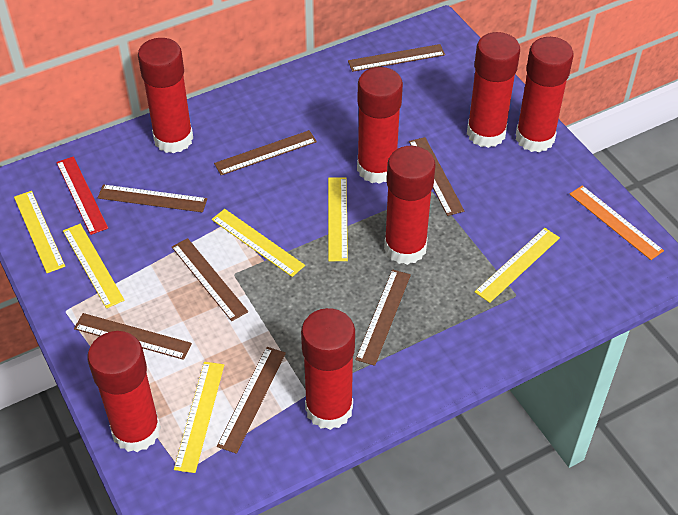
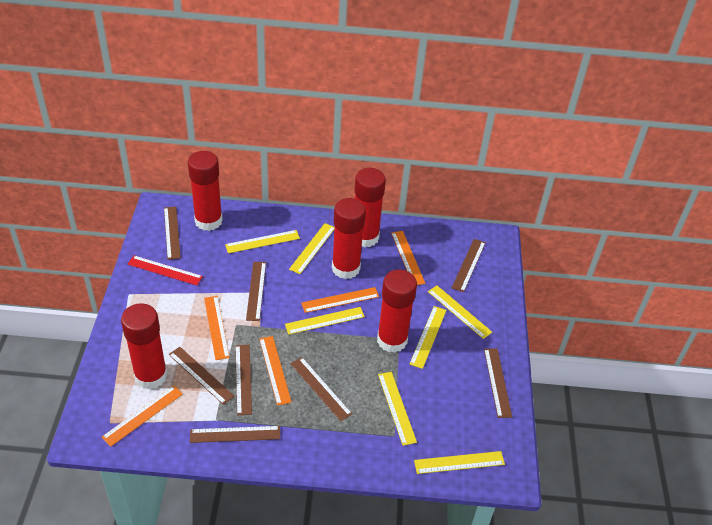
orange ruler: 1 -> 5
red glue stick: 7 -> 5
yellow ruler: 6 -> 7

